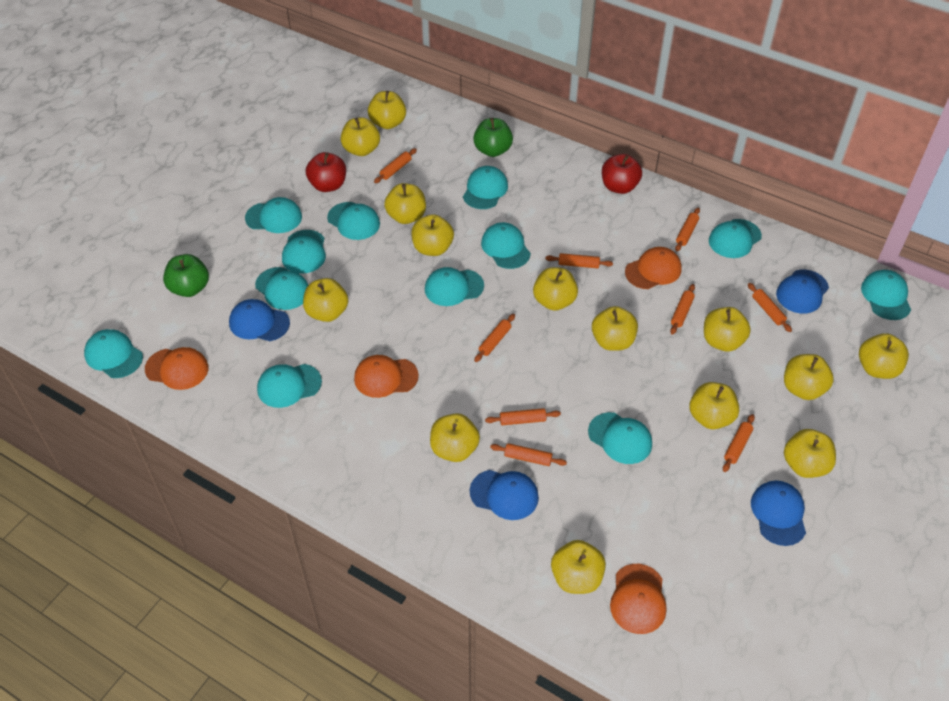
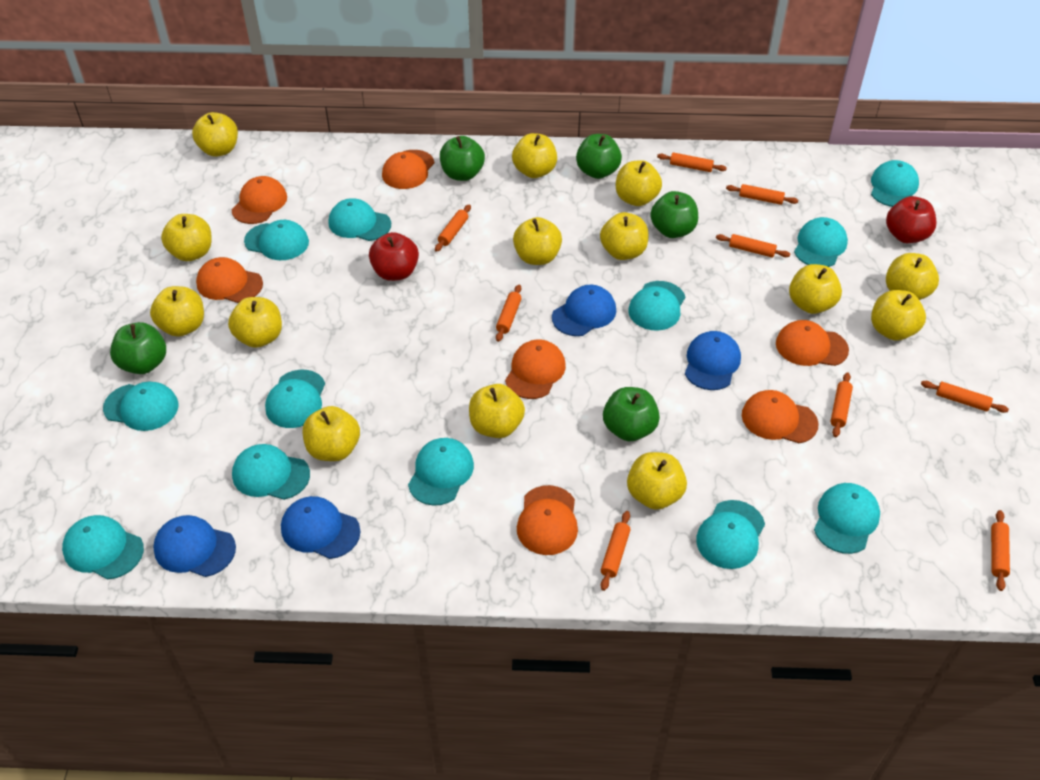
green apple: 2 -> 5
orange cap: 4 -> 7

